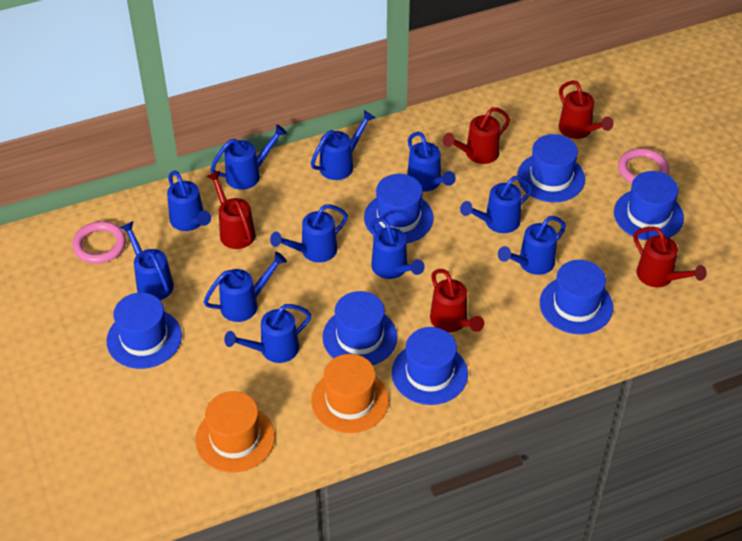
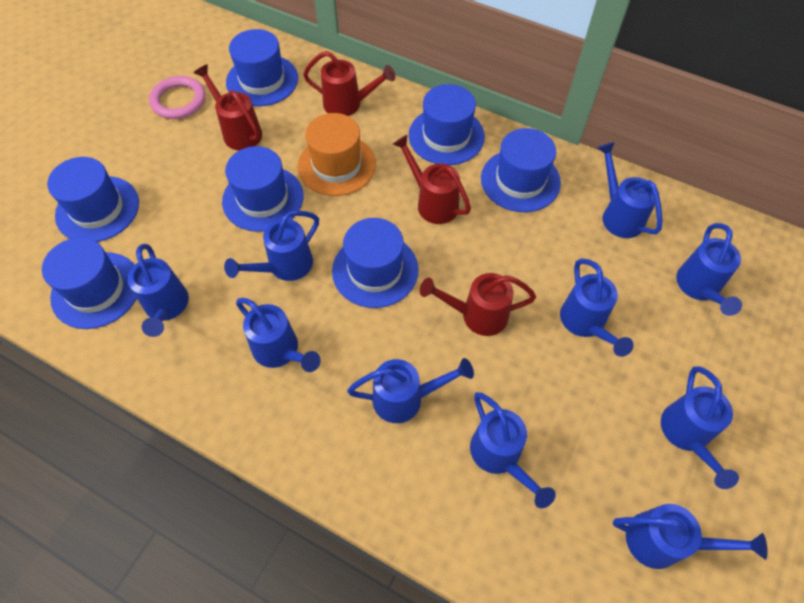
blue watering can: 11 -> 10
orange hat: 2 -> 1
pink ring: 2 -> 1
red watering can: 5 -> 4

